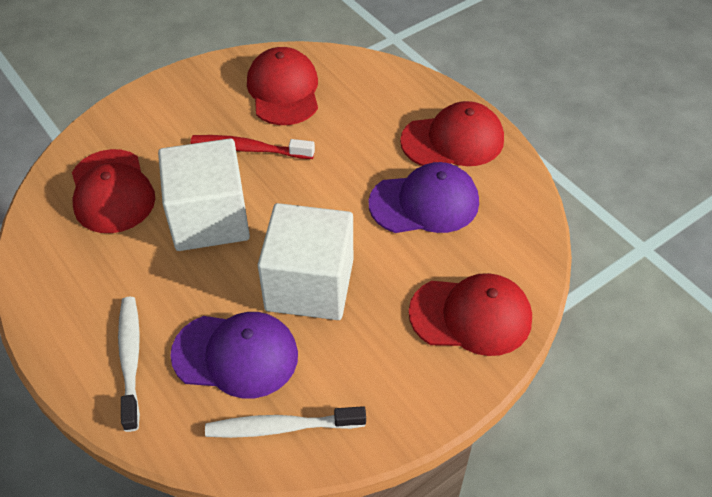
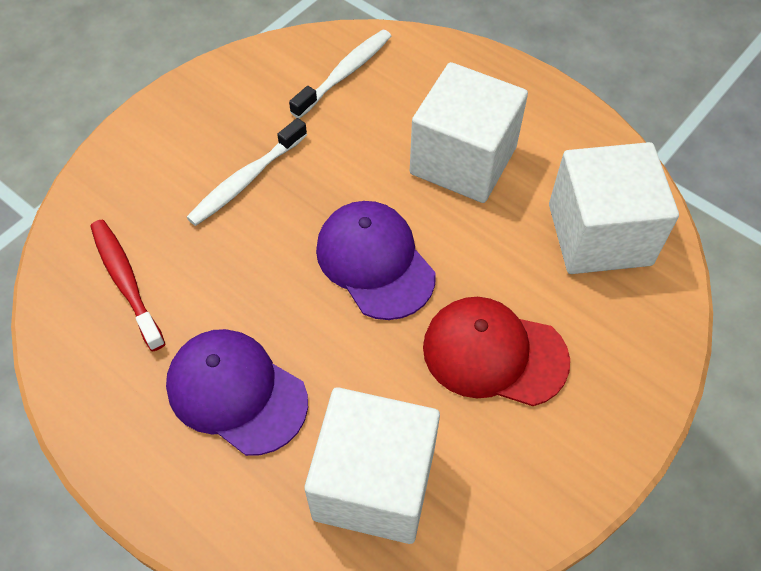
red cap: 4 -> 1
white cube: 2 -> 3

